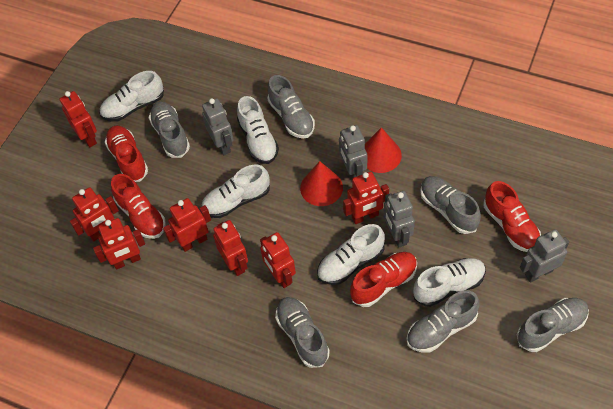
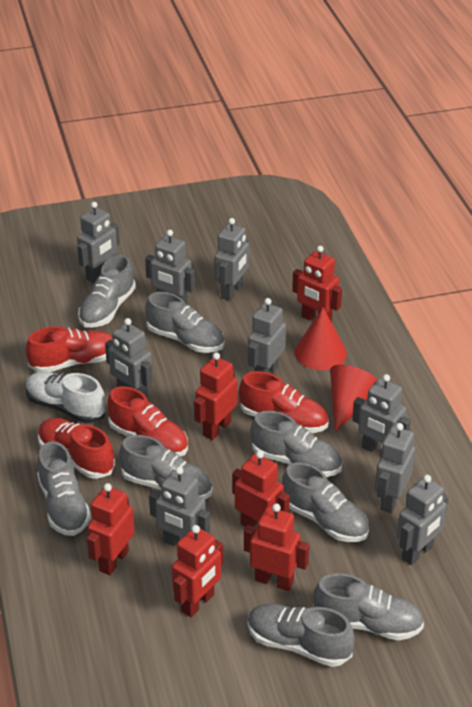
grey robot: 4 -> 9
grey shoe: 6 -> 8
red robot: 7 -> 6
white shoe: 5 -> 1

